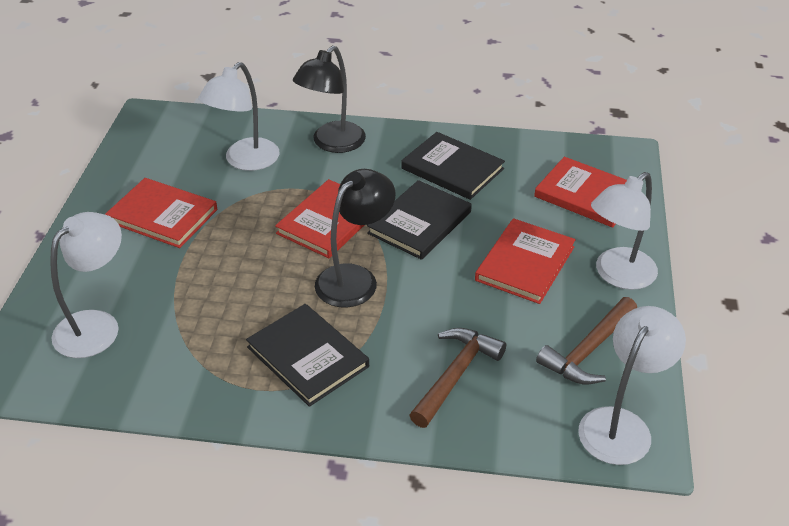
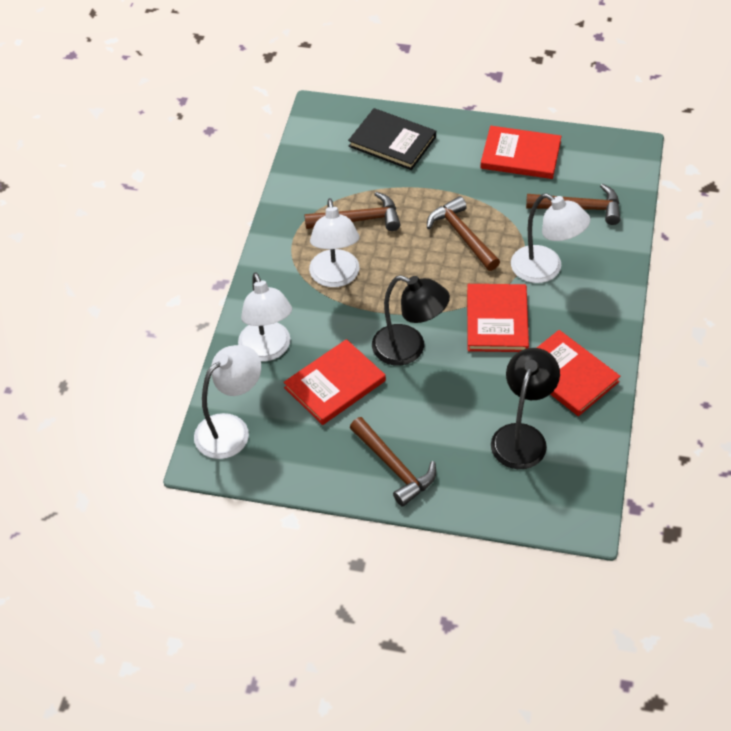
black book: 3 -> 1
brown hammer: 2 -> 4

